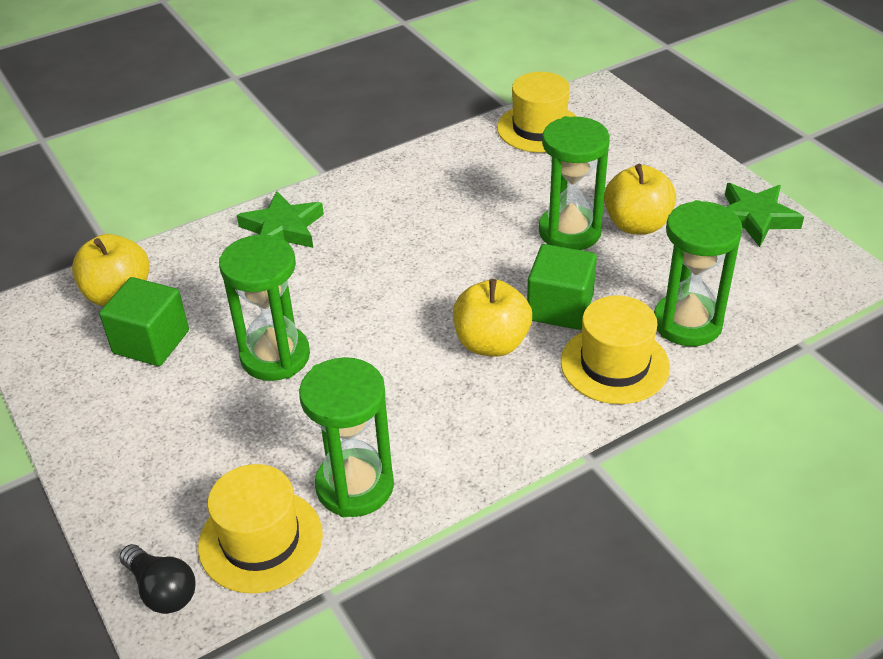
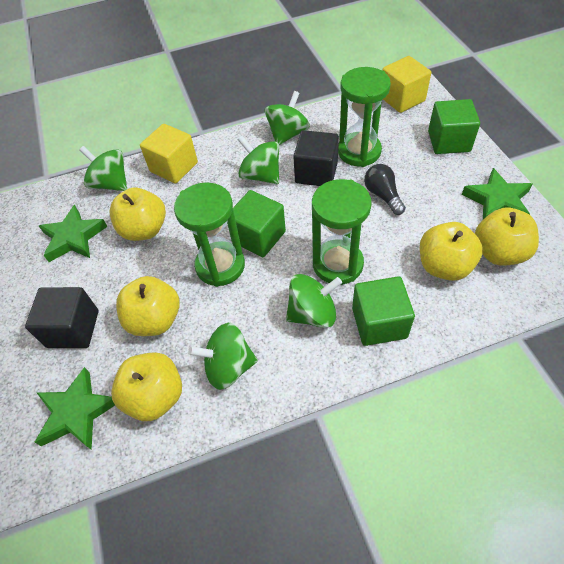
black cube: 0 -> 2
green cube: 2 -> 3
green hourglass: 4 -> 3
green spinning top: 0 -> 5
green star: 2 -> 3
yellow apple: 3 -> 5
yellow cube: 0 -> 2
yellow hat: 3 -> 0

